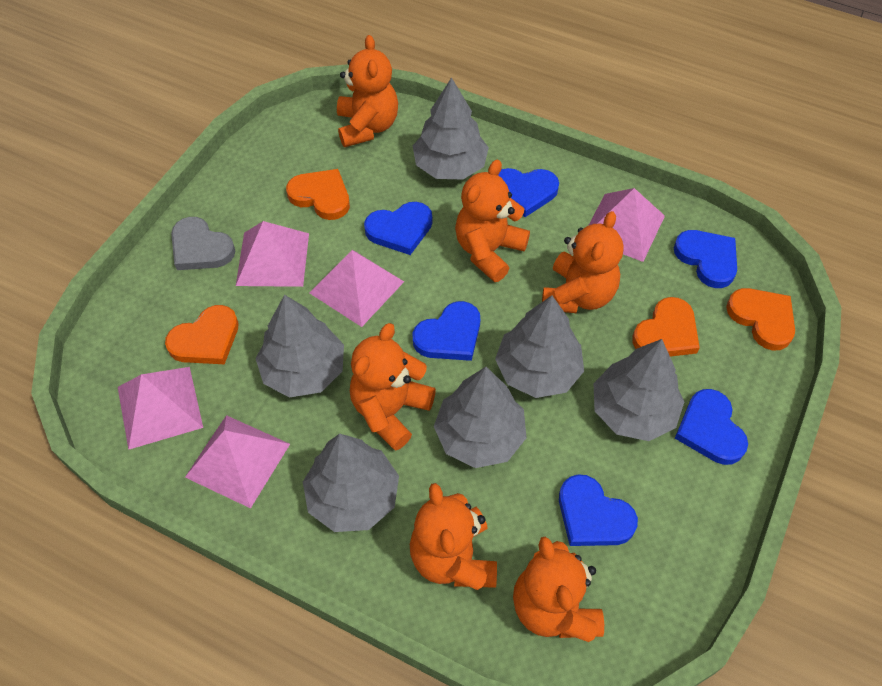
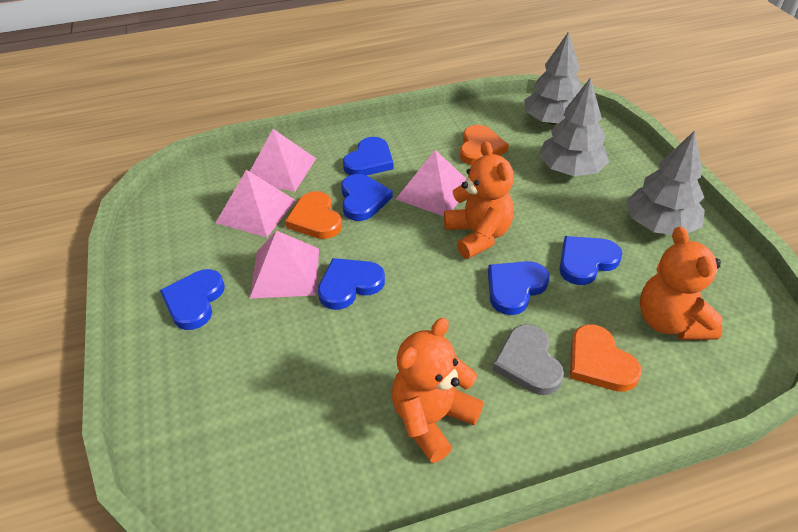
grey tree: 6 -> 3
orange heart: 4 -> 3
orange teddy bear: 6 -> 3
pink pyramid: 5 -> 4

